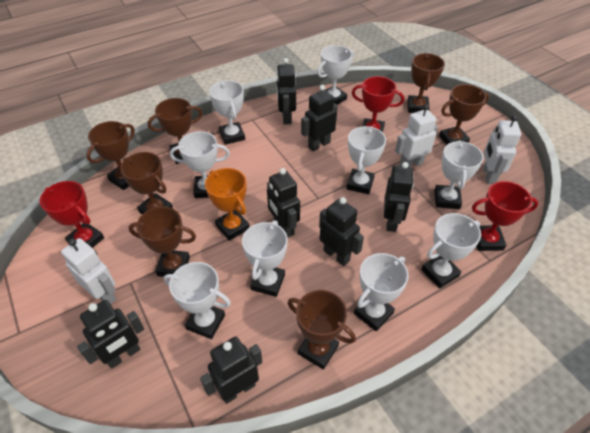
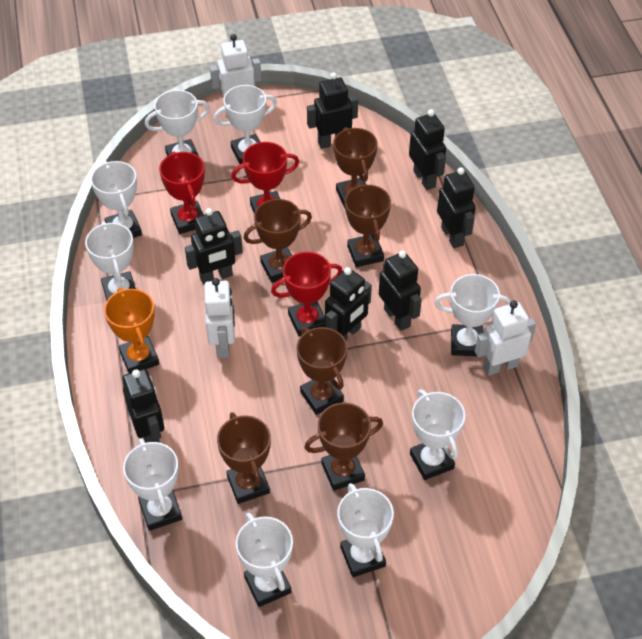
brown trophy: 7 -> 6

